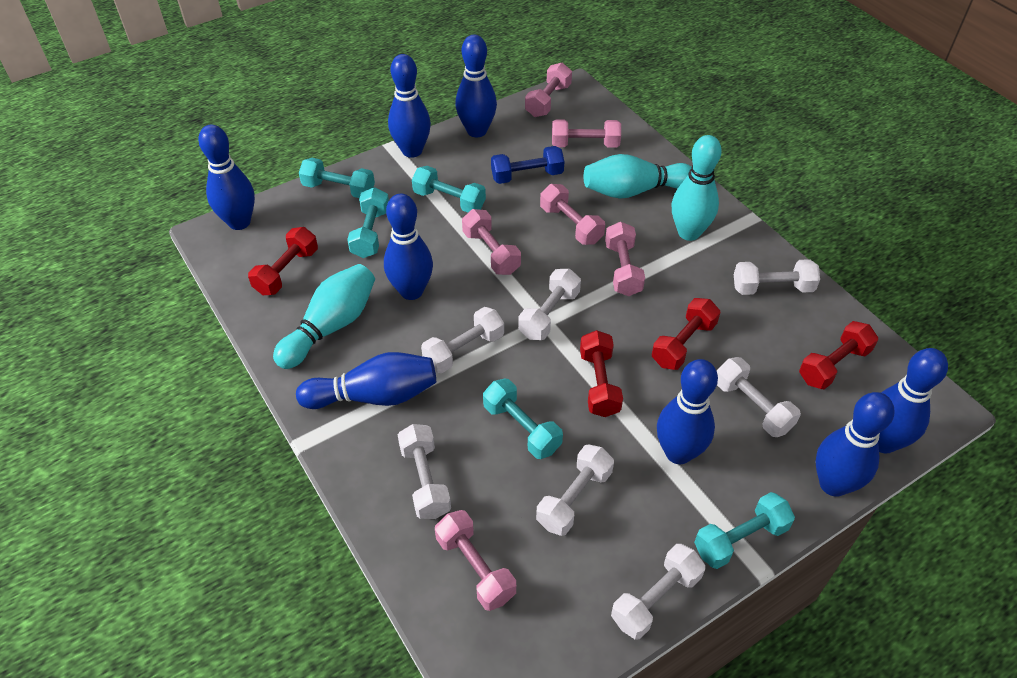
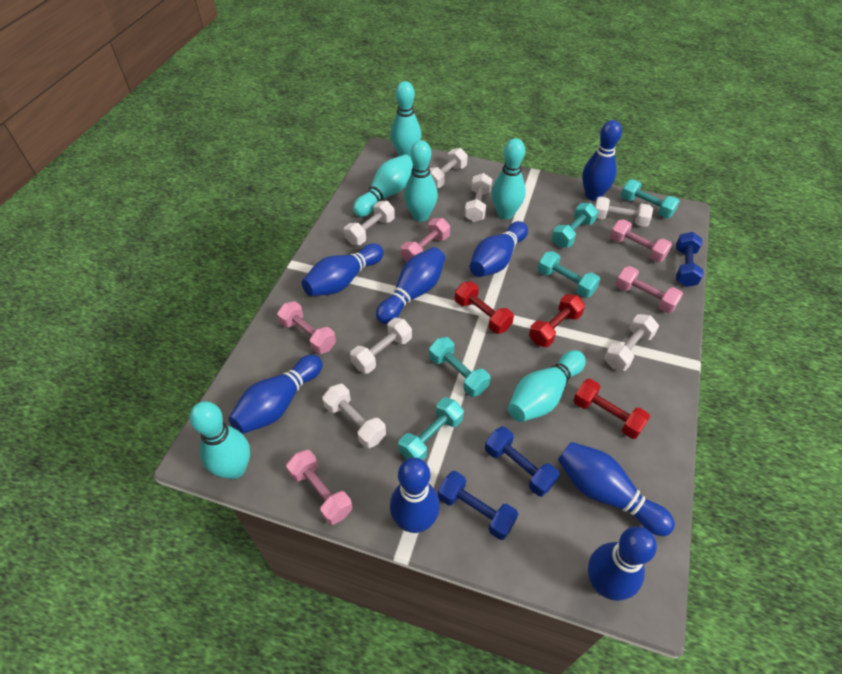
blue dumbbell: 1 -> 3
pink dumbbell: 6 -> 5
red dumbbell: 4 -> 3
turquoise bowling pin: 3 -> 6

